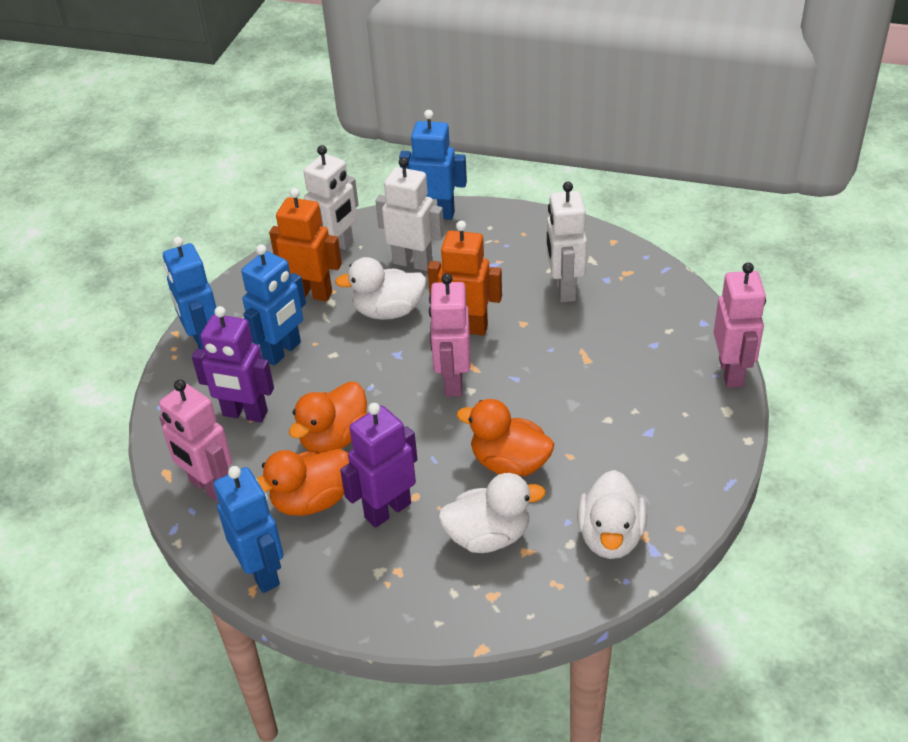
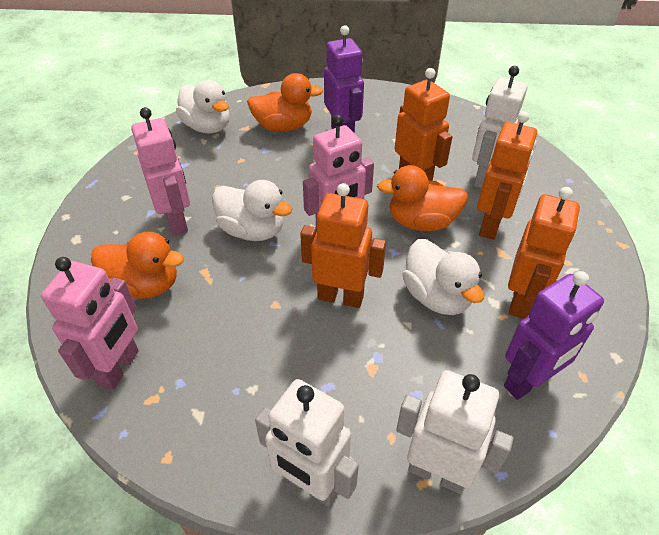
blue robot: 4 -> 0
orange robot: 2 -> 4

